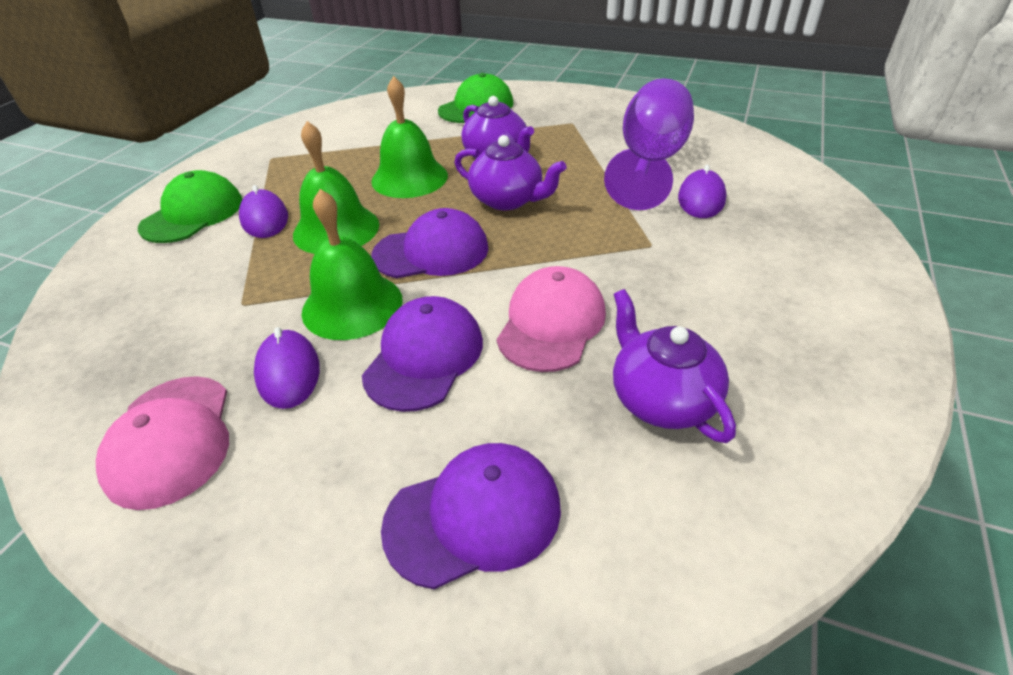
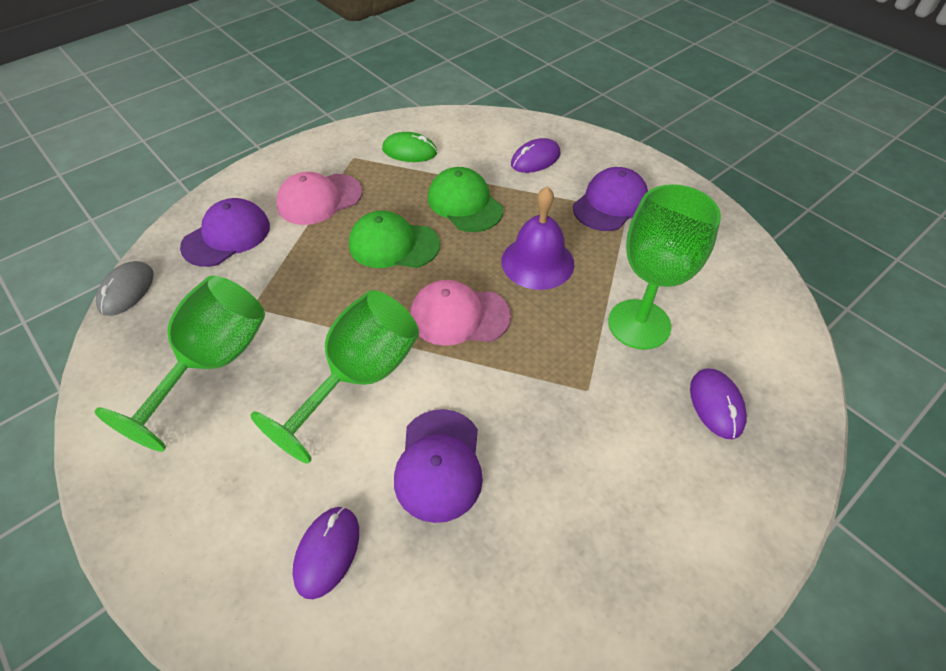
green bell: 3 -> 0
green goblet: 0 -> 3
green mouse: 0 -> 1
grey mouse: 0 -> 1
purple bell: 0 -> 1
purple goblet: 1 -> 0
purple teapot: 3 -> 0

